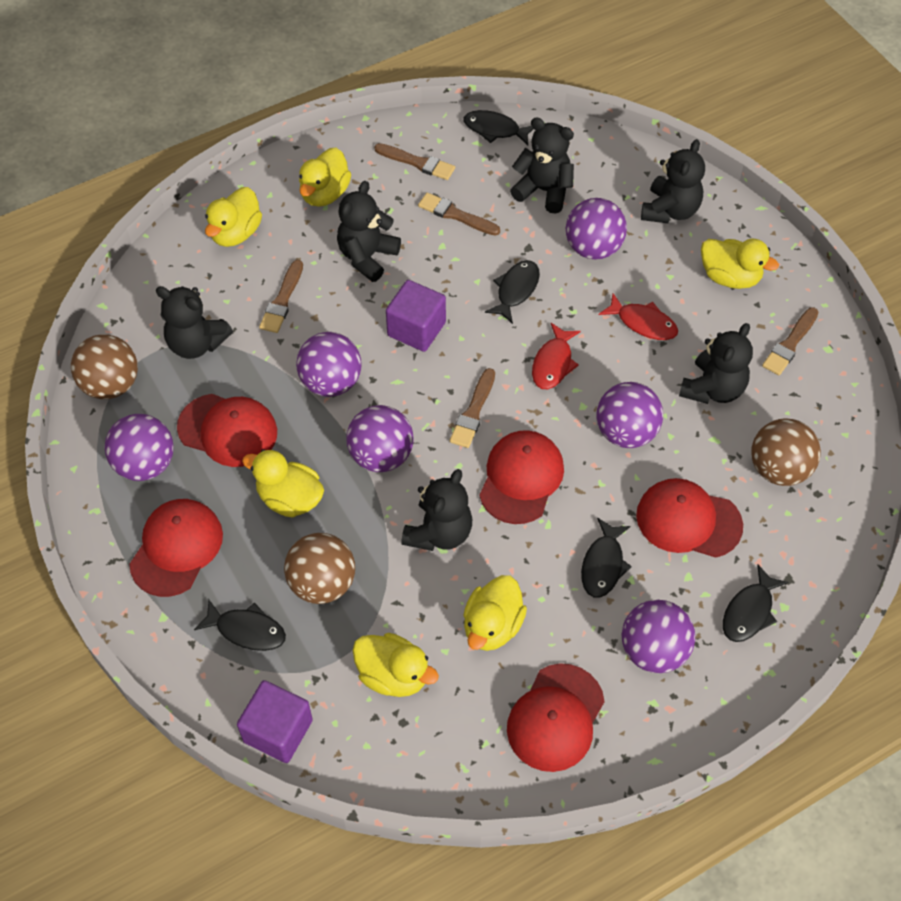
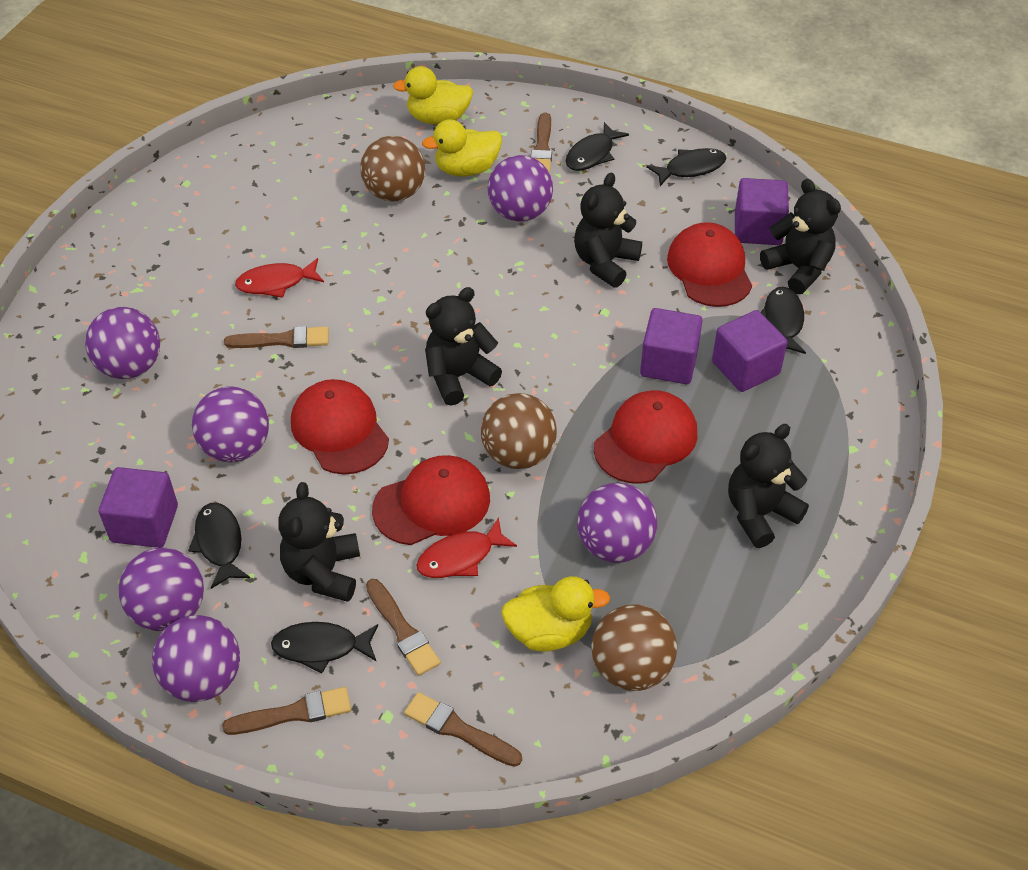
black teddy bear: 6 -> 5
purple cube: 2 -> 4
red cap: 5 -> 4
yellow duck: 6 -> 3

